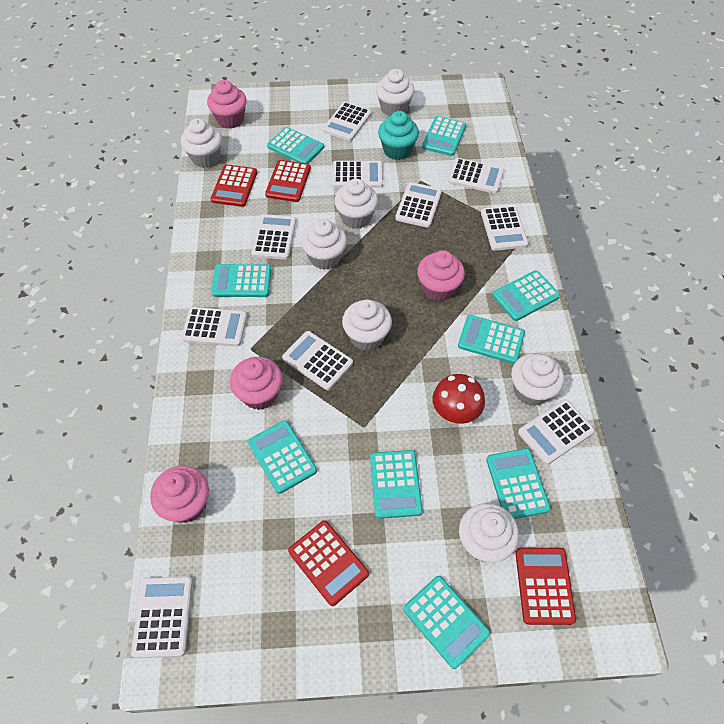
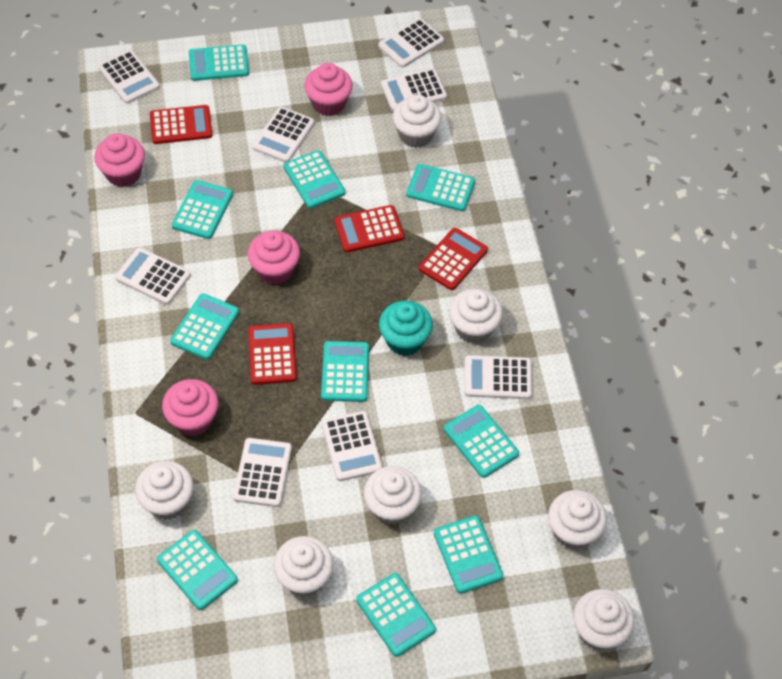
red mushroom: 1 -> 0
turquoise calculator: 9 -> 10
white calculator: 10 -> 8

